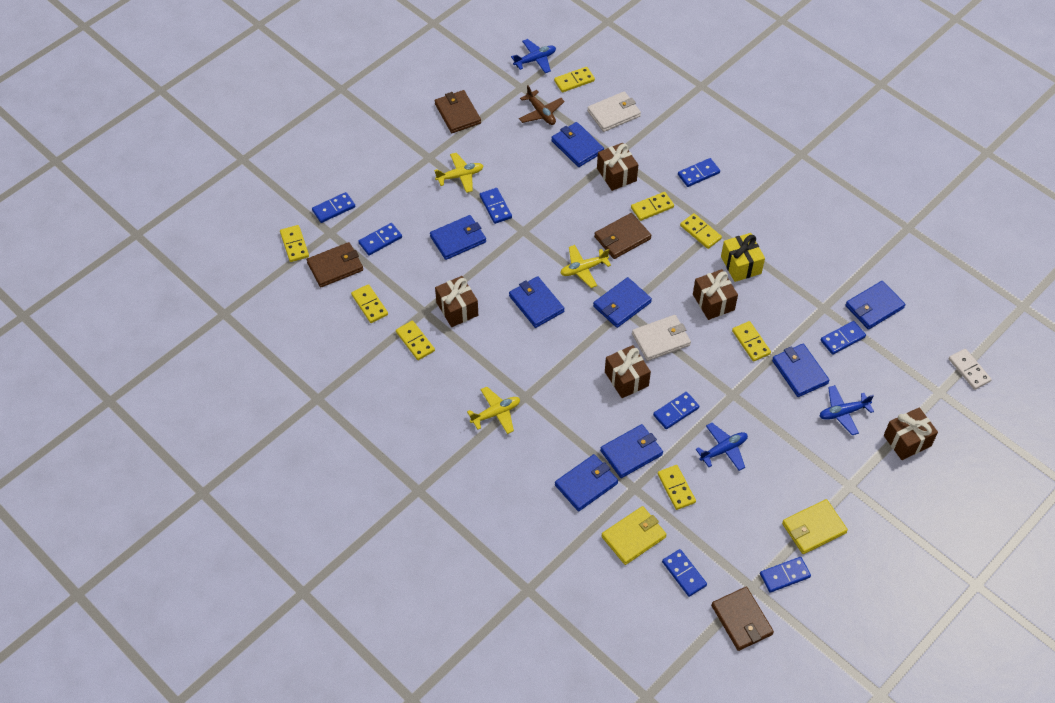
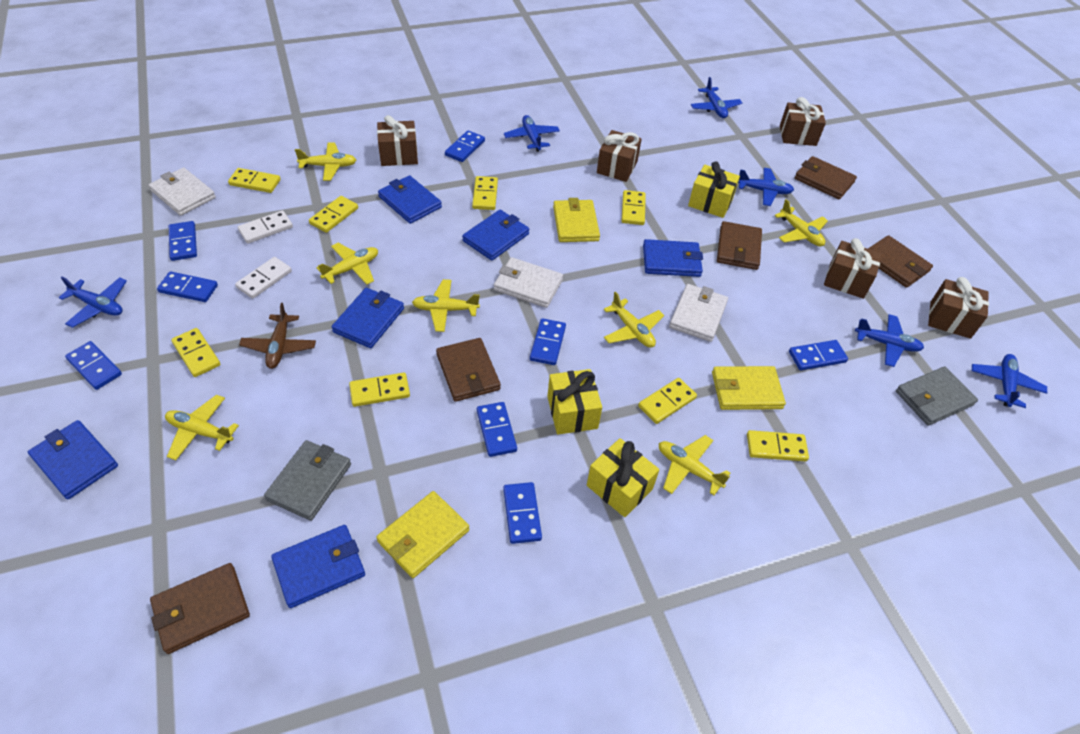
blue plane: 3 -> 6
blue wallet: 8 -> 6
brown wallet: 4 -> 5
grey wallet: 0 -> 2
white domino: 1 -> 2
white wallet: 2 -> 3
yellow gift: 1 -> 3
yellow plane: 3 -> 7
yellow wallet: 2 -> 3

